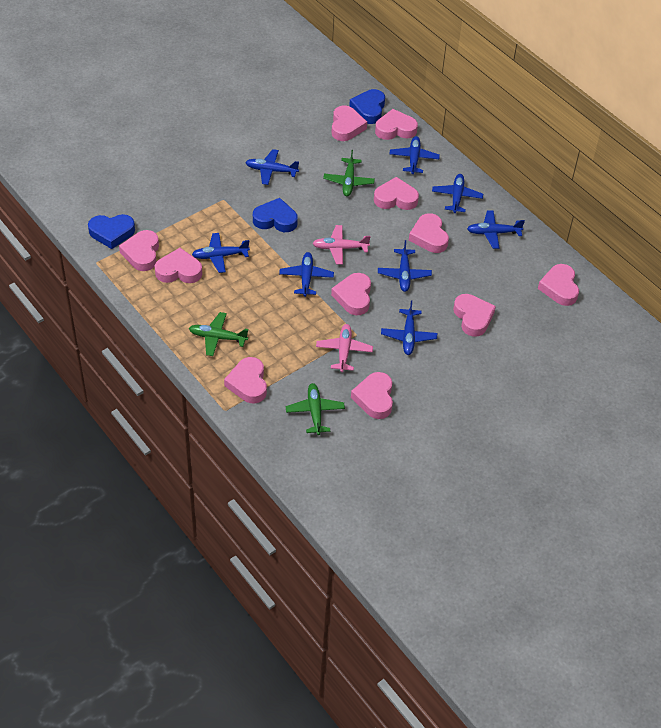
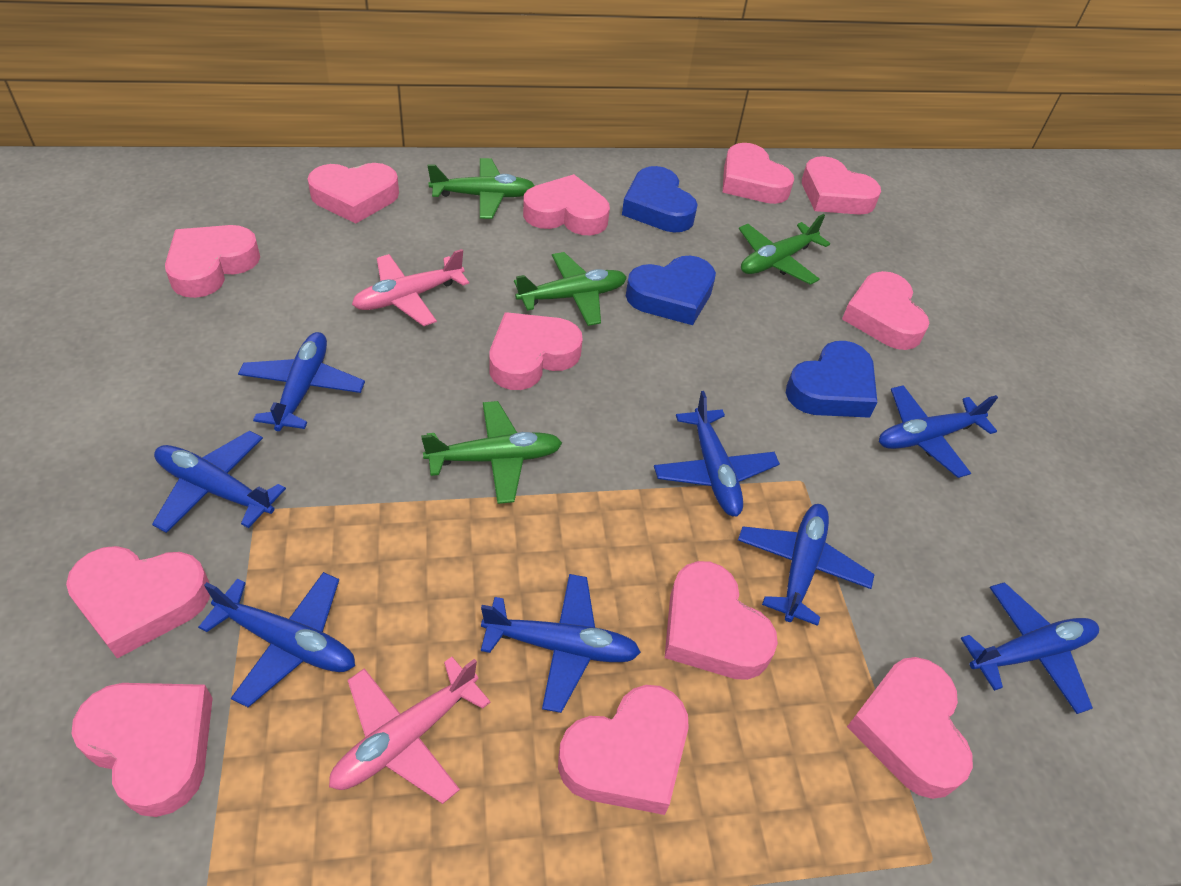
green plane: 3 -> 4
pink heart: 11 -> 12

